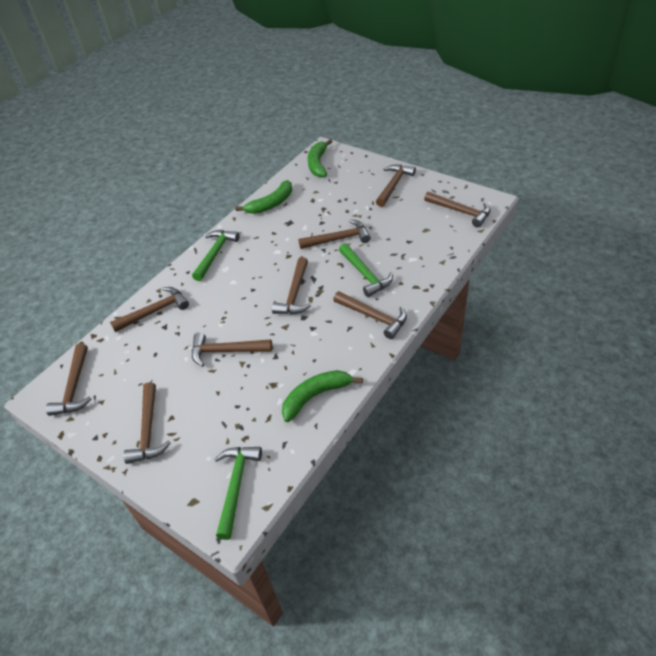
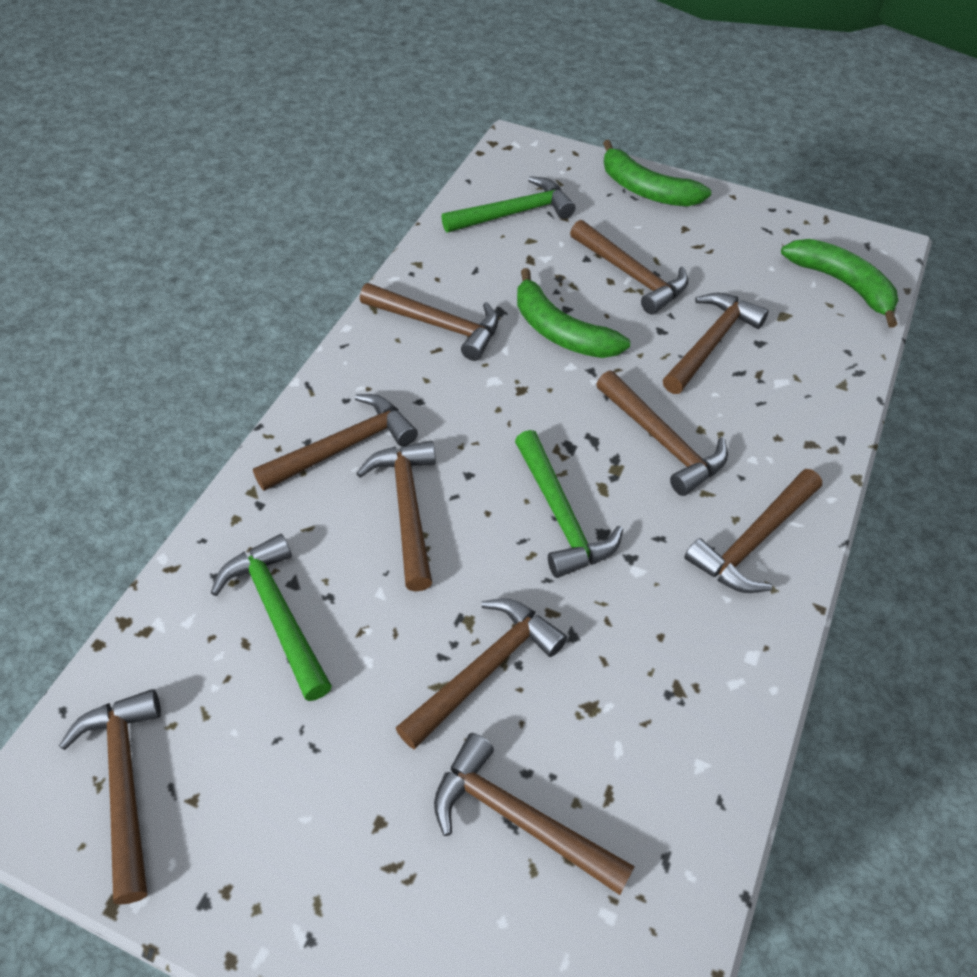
brown hammer: 9 -> 10

